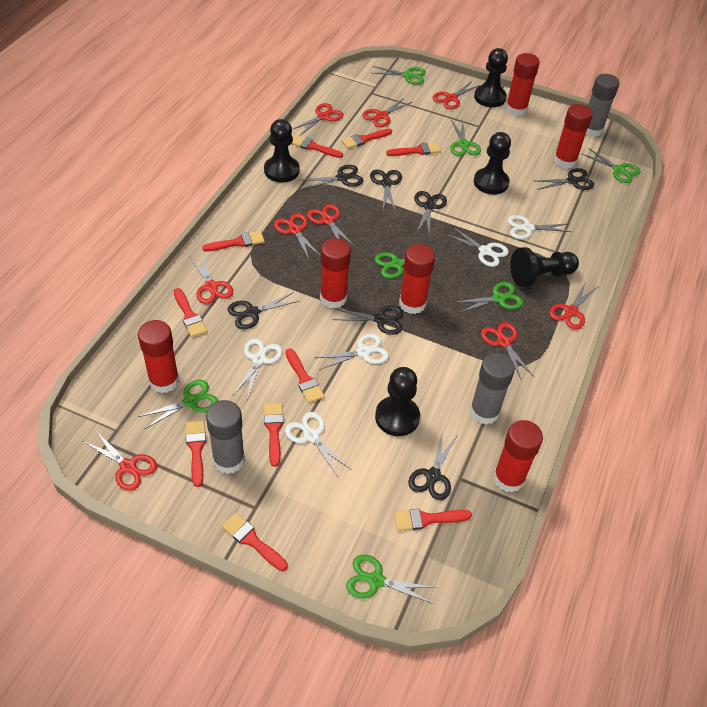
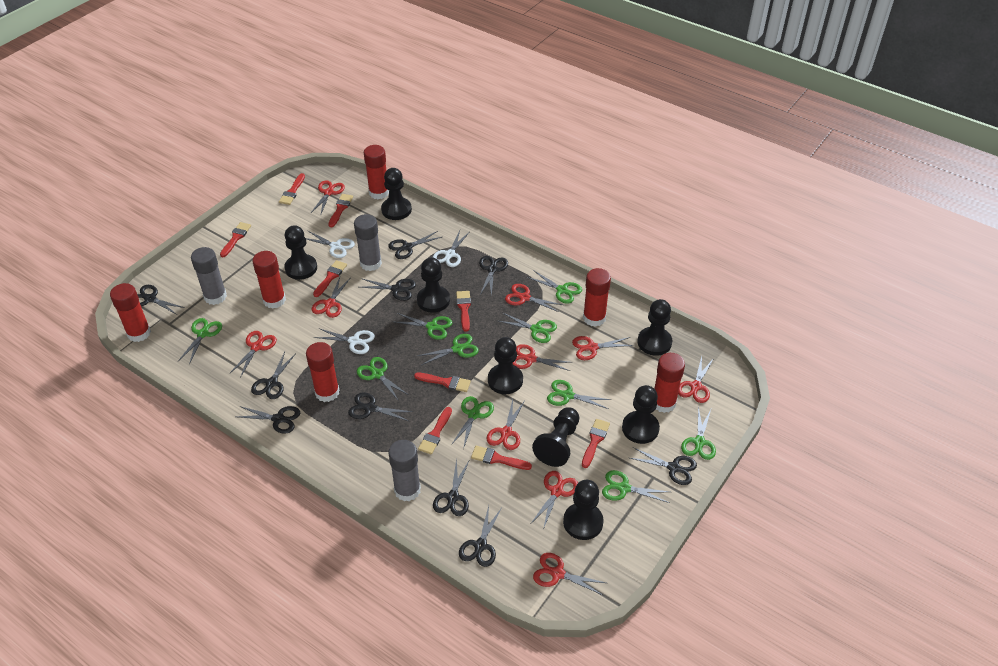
black pawn: 5 -> 8
black scissors: 7 -> 10
green scissors: 7 -> 10
red brush: 10 -> 9
red scissors: 9 -> 10
white scissors: 5 -> 3

